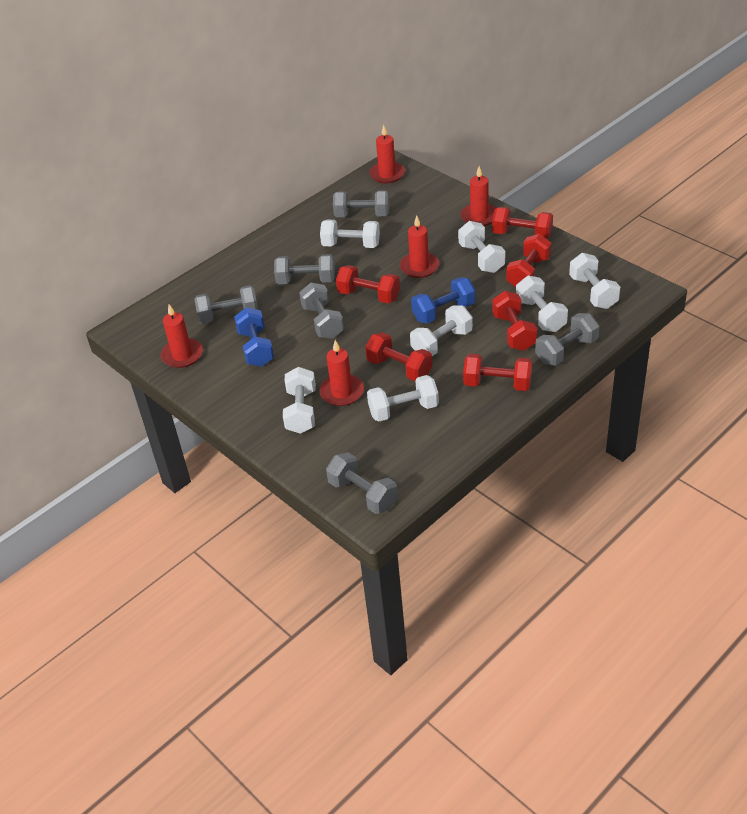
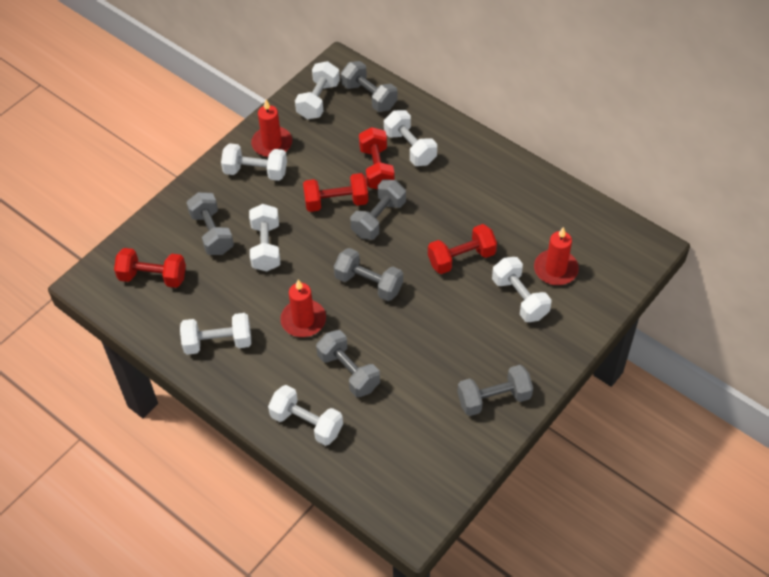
blue dumbbell: 2 -> 0
red candle: 5 -> 3
red dumbbell: 6 -> 4

